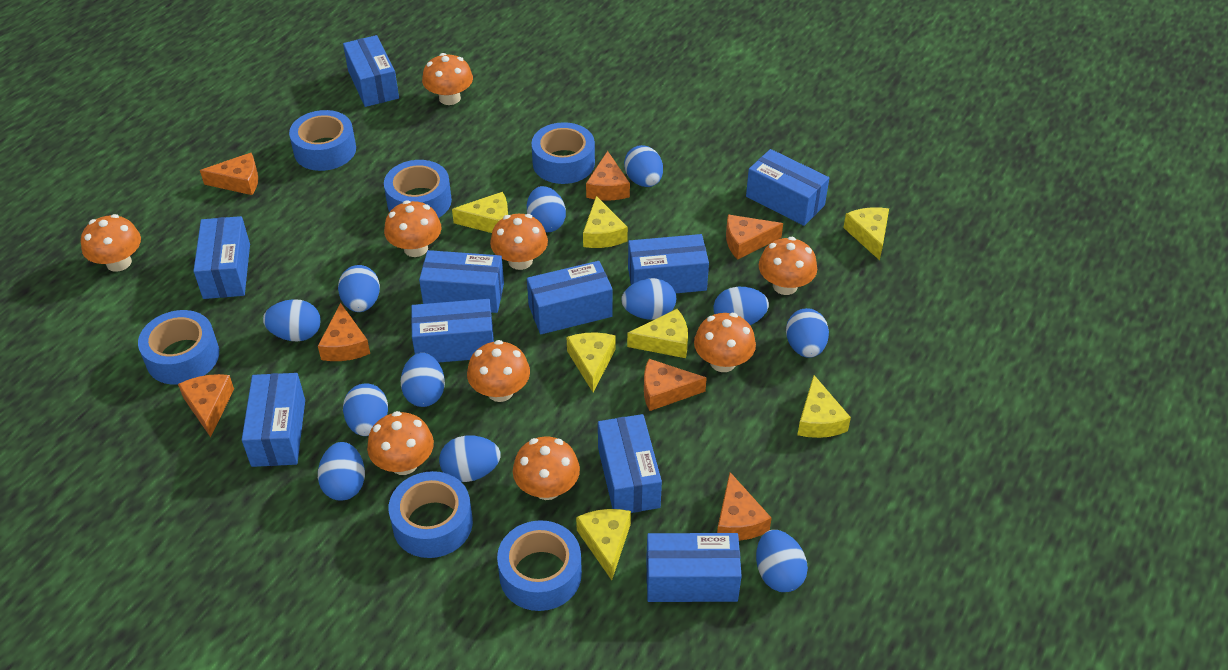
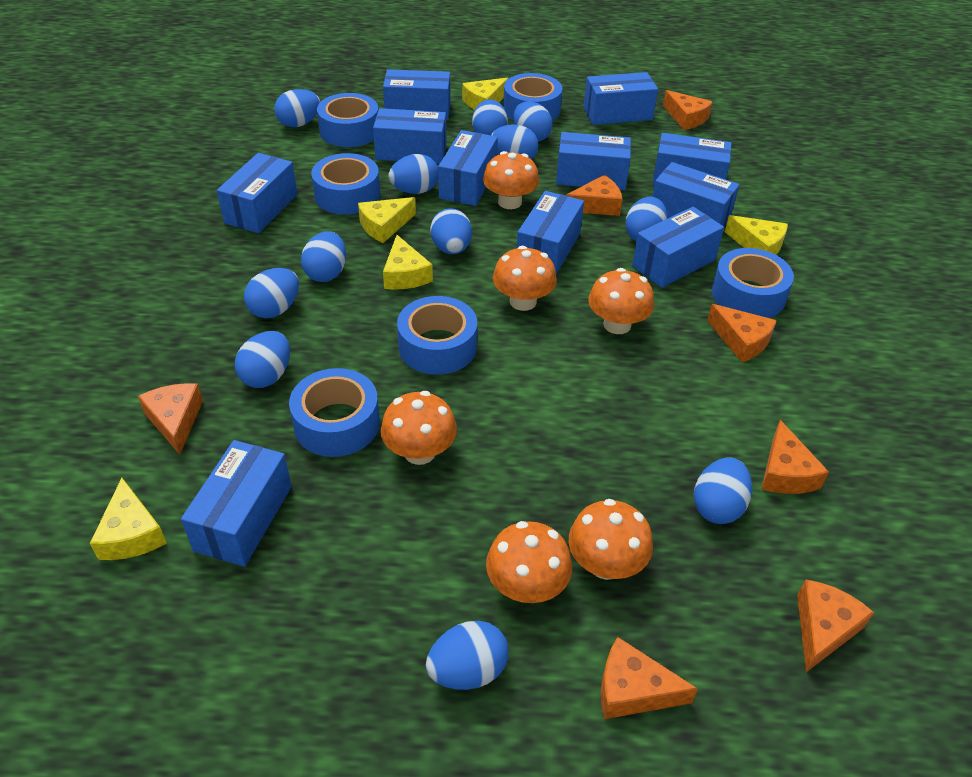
blue box: 10 -> 11
orange mushroom: 9 -> 6
yellow cheese: 7 -> 5

